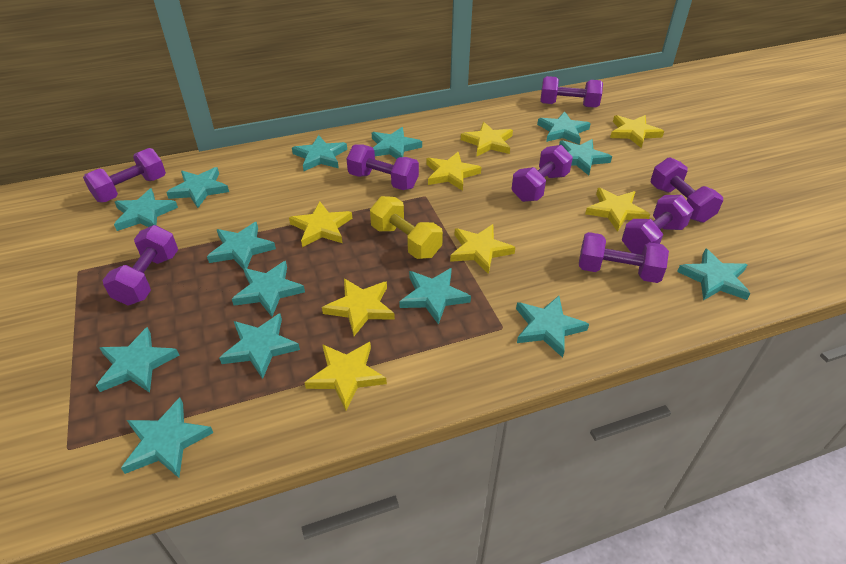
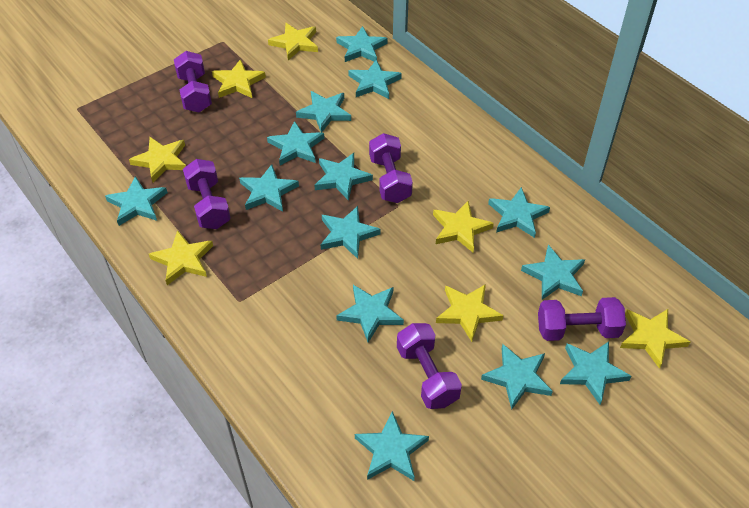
purple dumbbell: 8 -> 5
yellow dumbbell: 1 -> 0
yellow star: 8 -> 7

